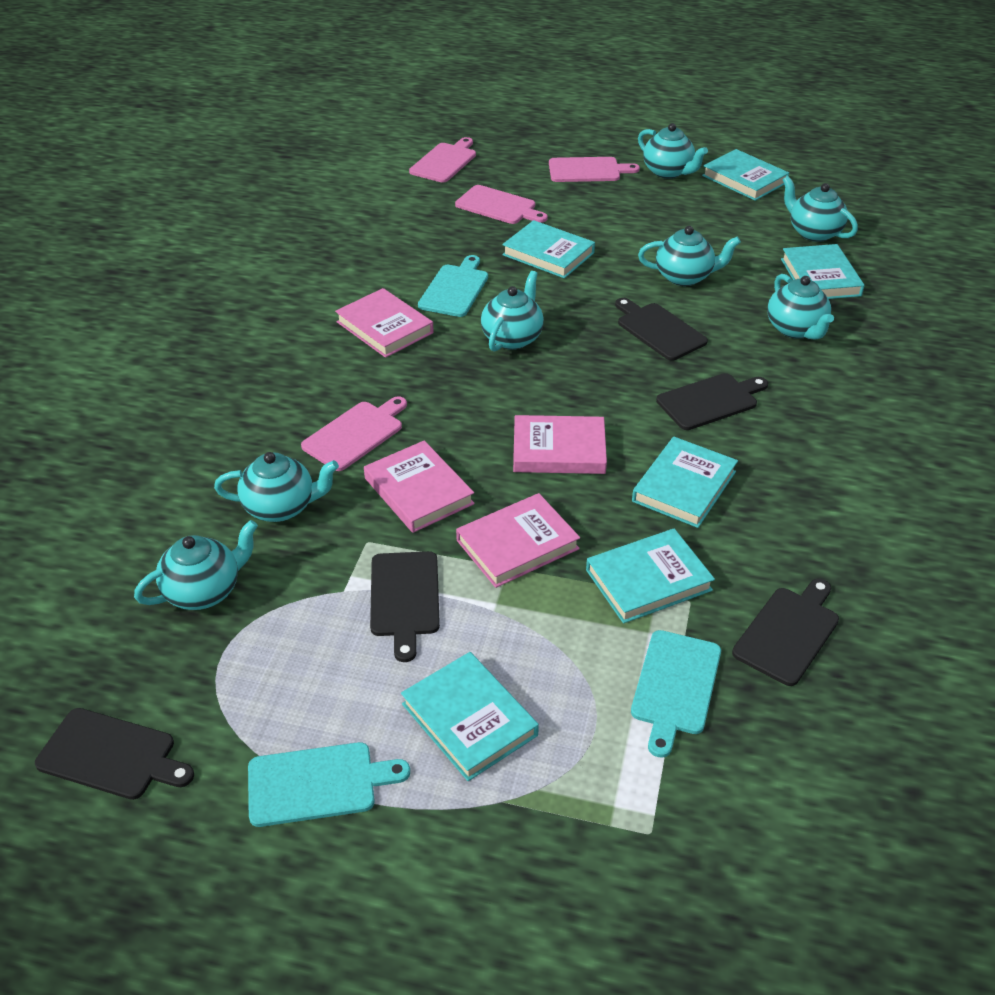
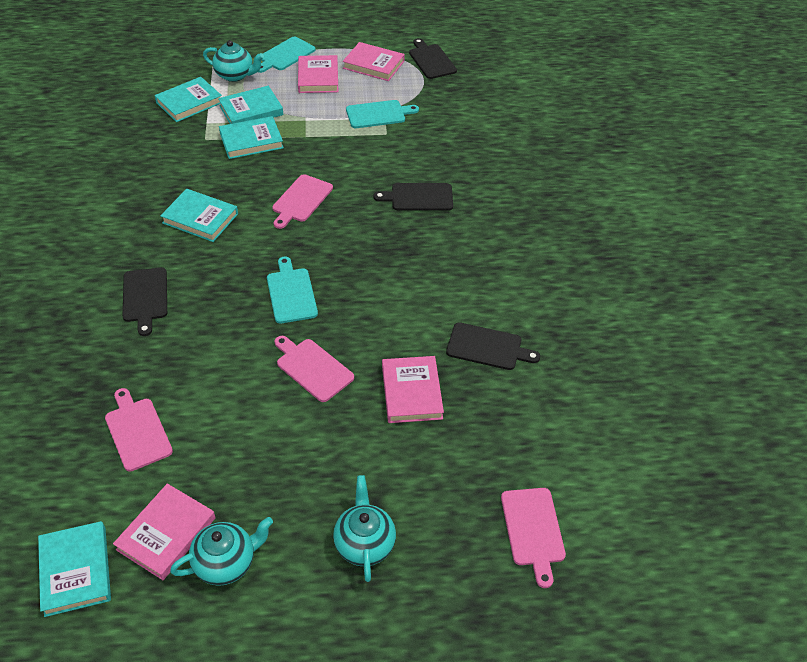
black cutting board: 5 -> 4
turquoise book: 6 -> 5
turquoise teapot: 7 -> 3

